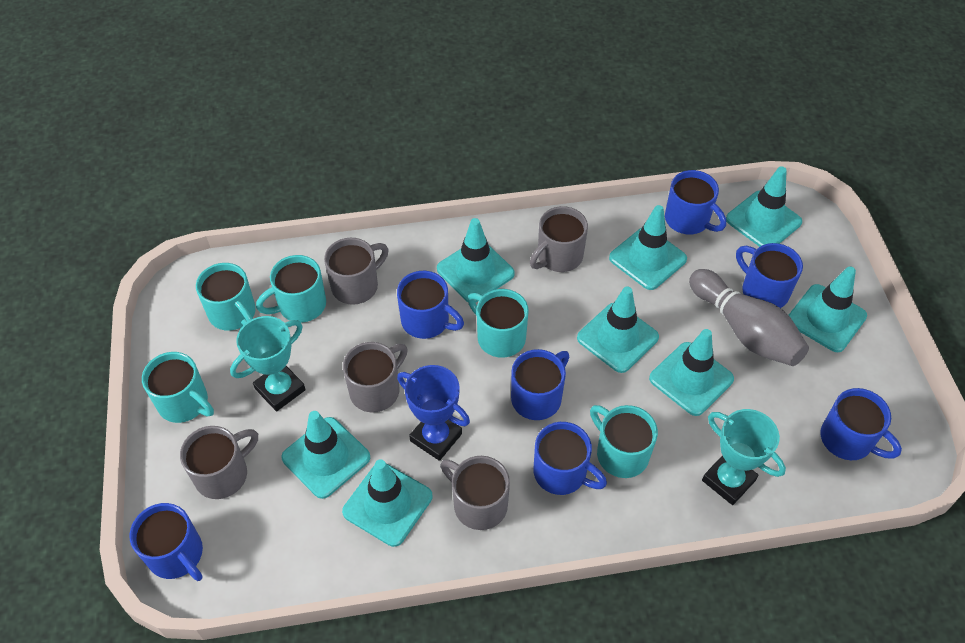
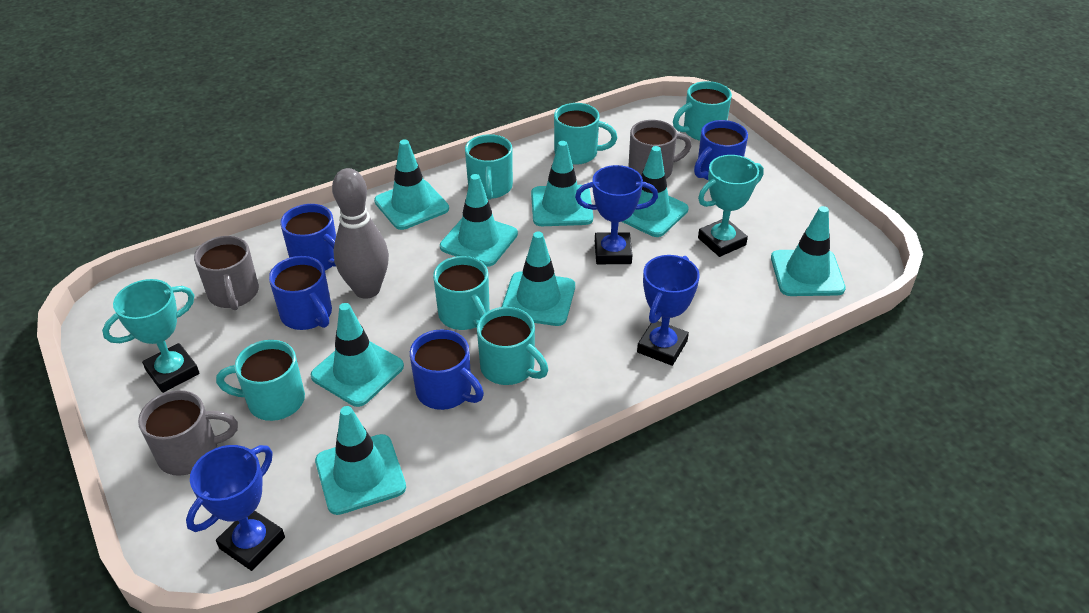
blue mug: 7 -> 4
blue trophy: 1 -> 3
grey mug: 5 -> 3
turquoise mug: 5 -> 6

